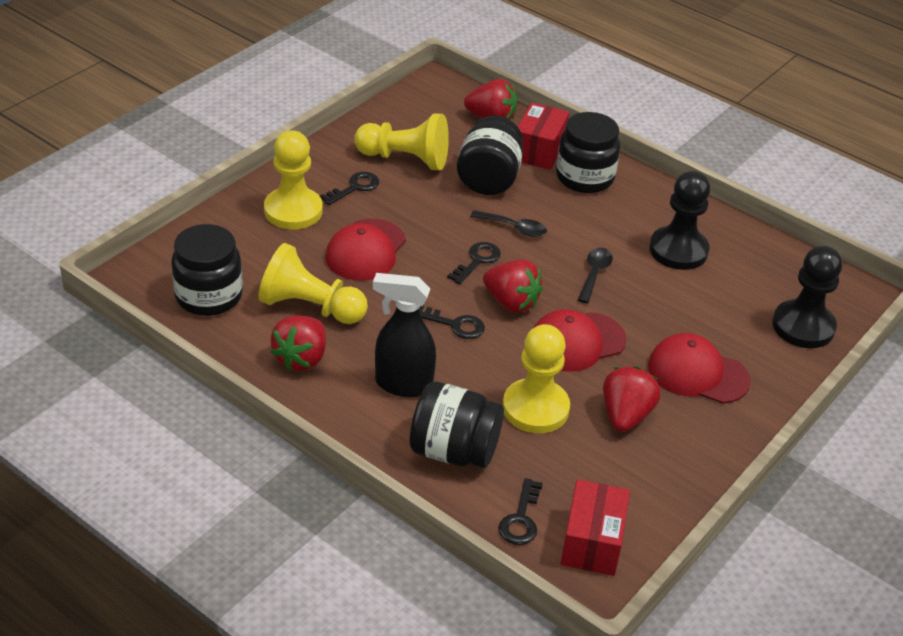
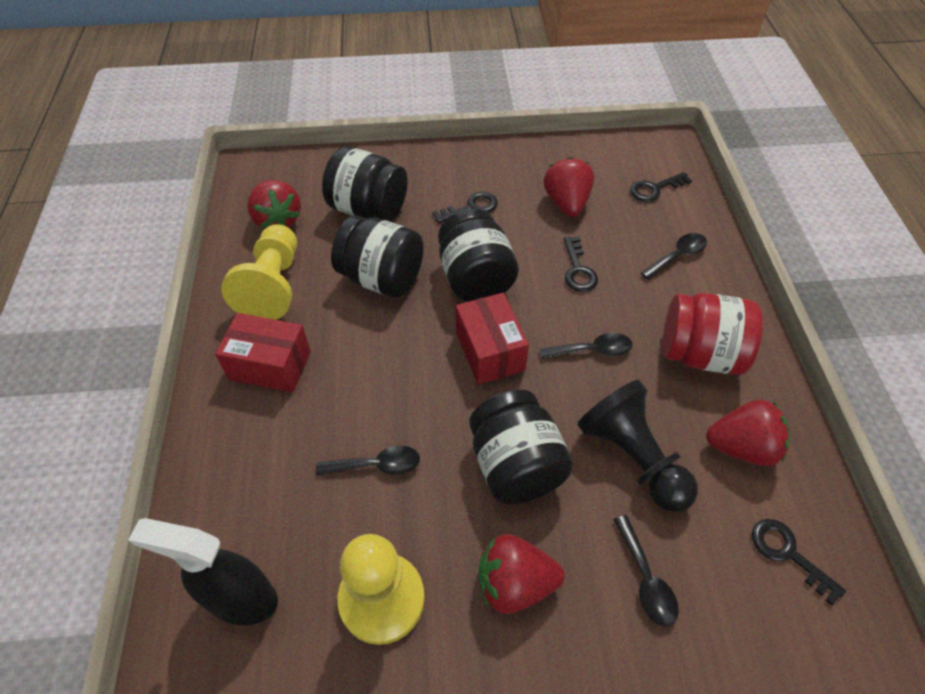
black pawn: 2 -> 1
black spoon: 2 -> 4
red cap: 3 -> 0
red jar: 0 -> 1
yellow pawn: 4 -> 2

